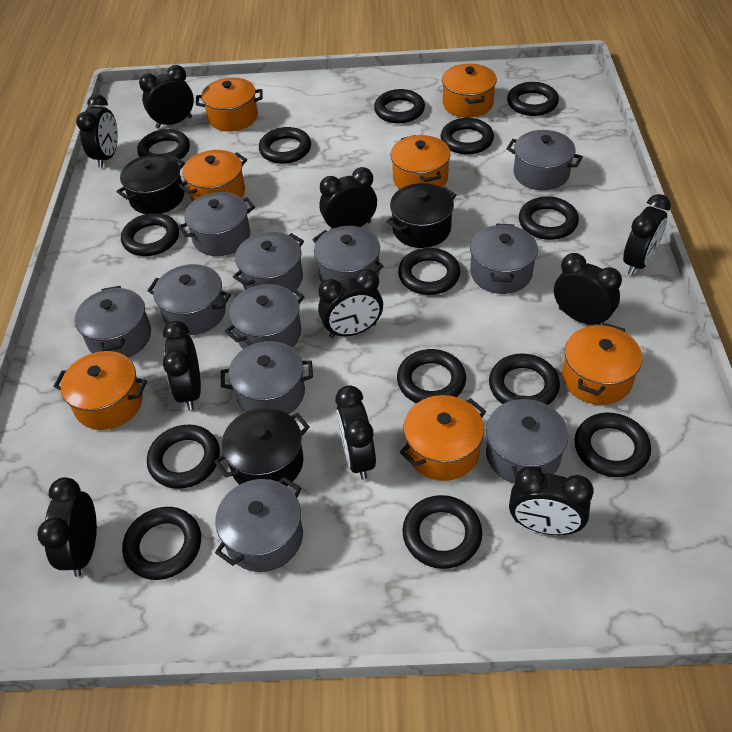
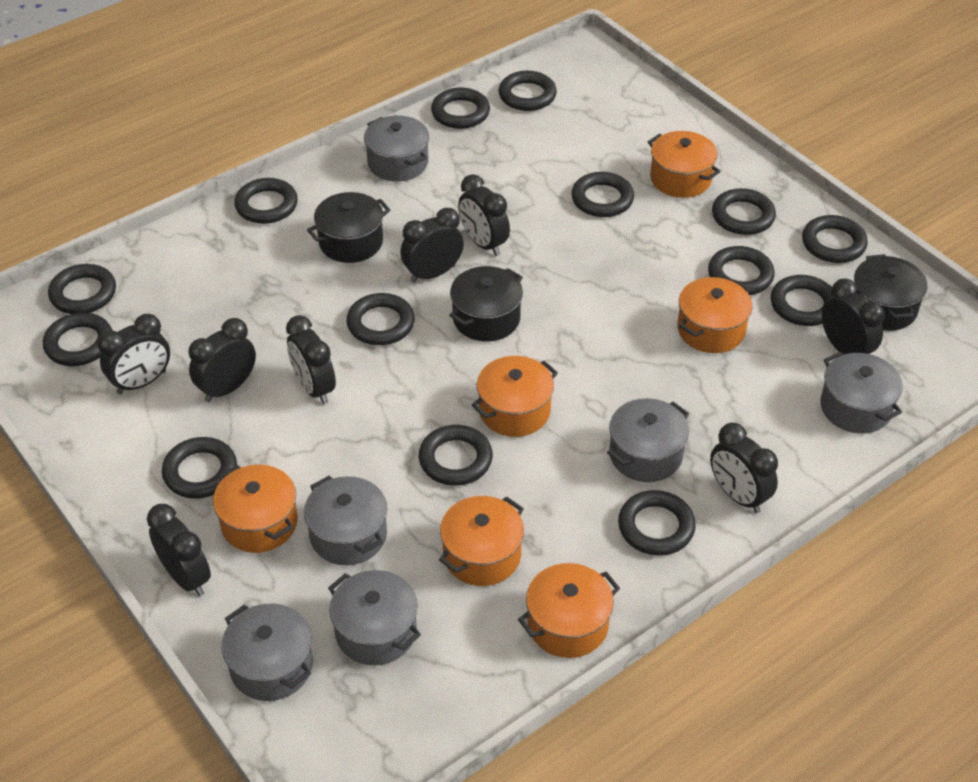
black clock: 10 -> 8
grey pot: 11 -> 6
orange pot: 7 -> 6

